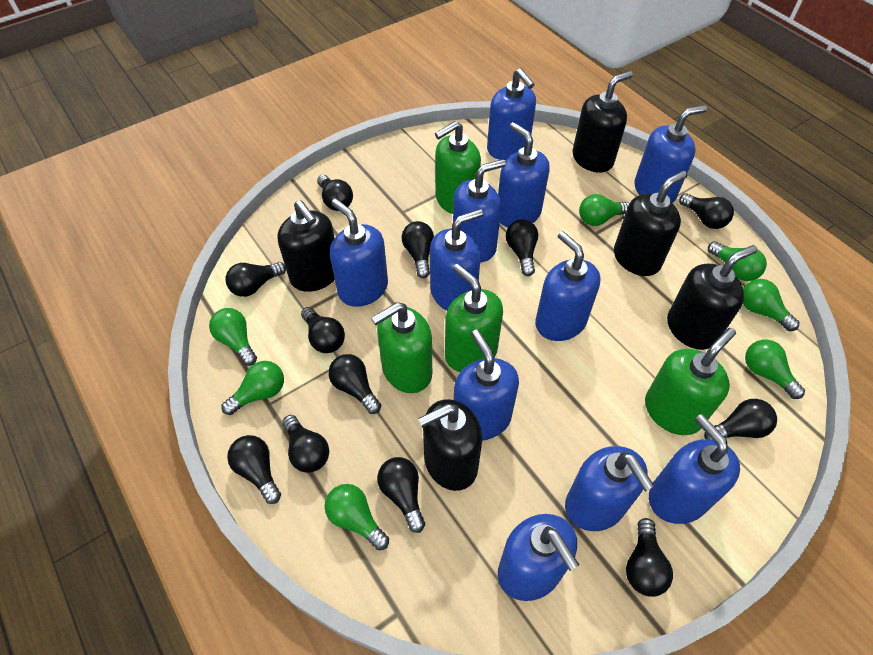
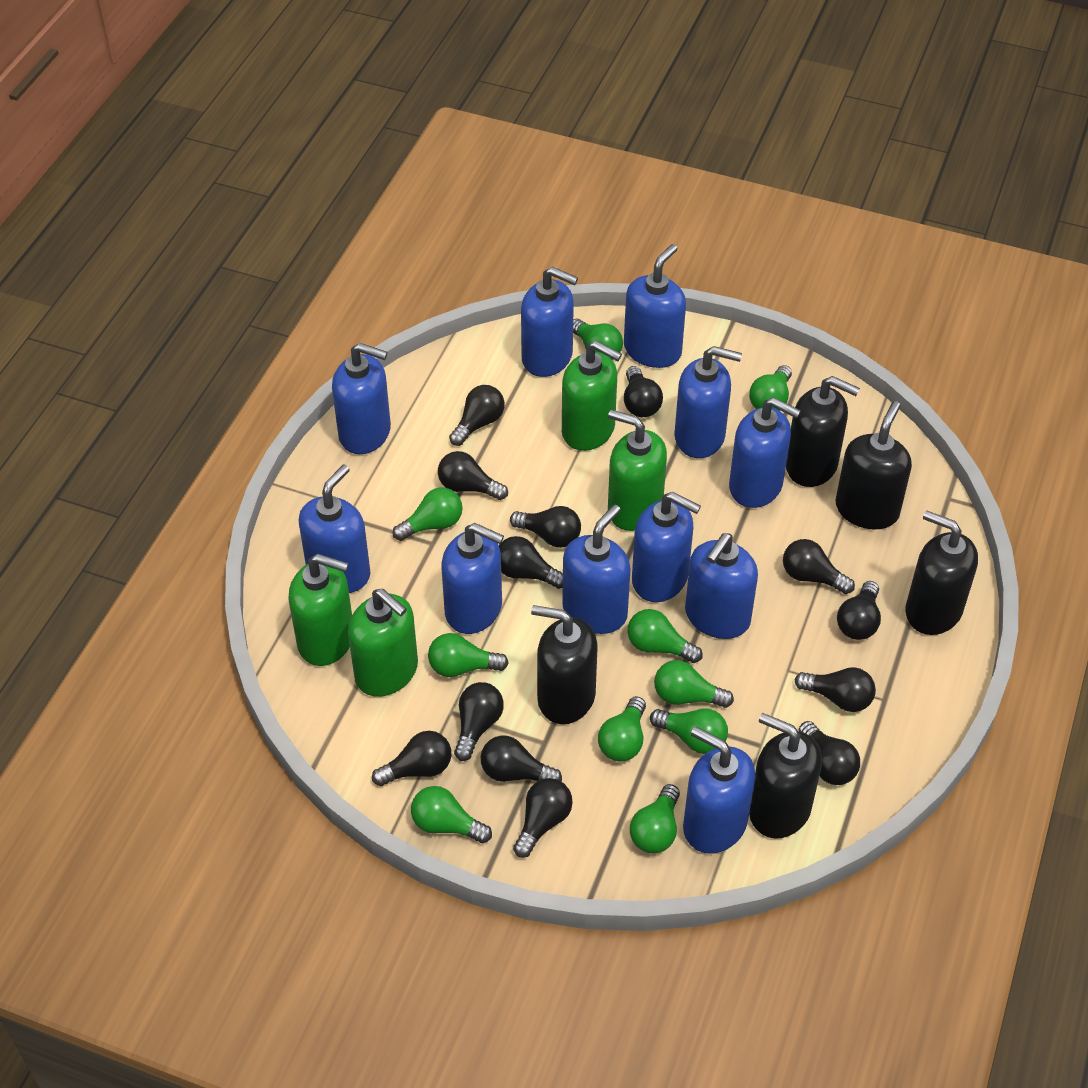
black light bulb: 12 -> 13
green light bulb: 7 -> 10

